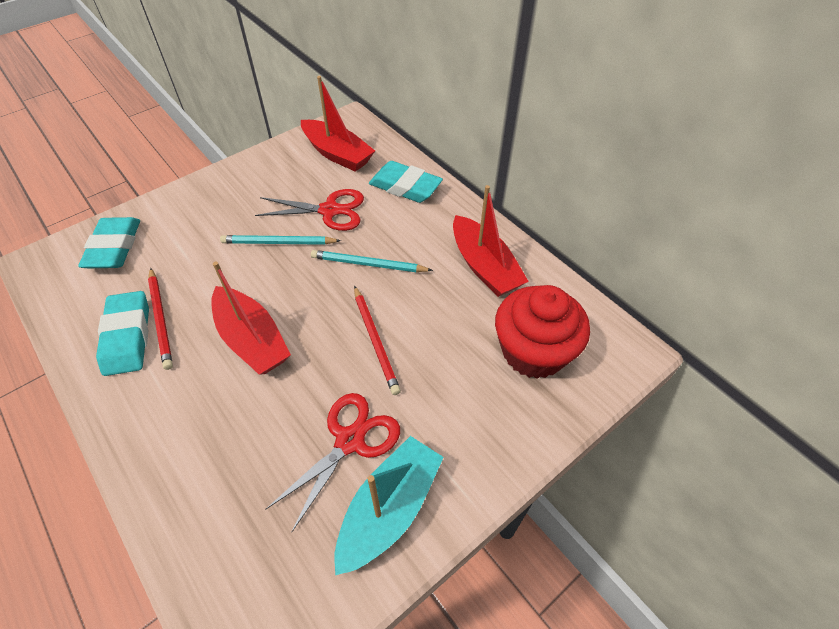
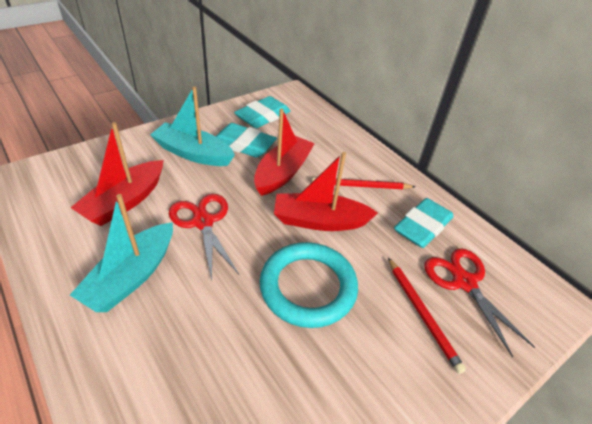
red cupcake: 1 -> 0
turquoise boat: 1 -> 2
turquoise pencil: 2 -> 0
turquoise ring: 0 -> 1

